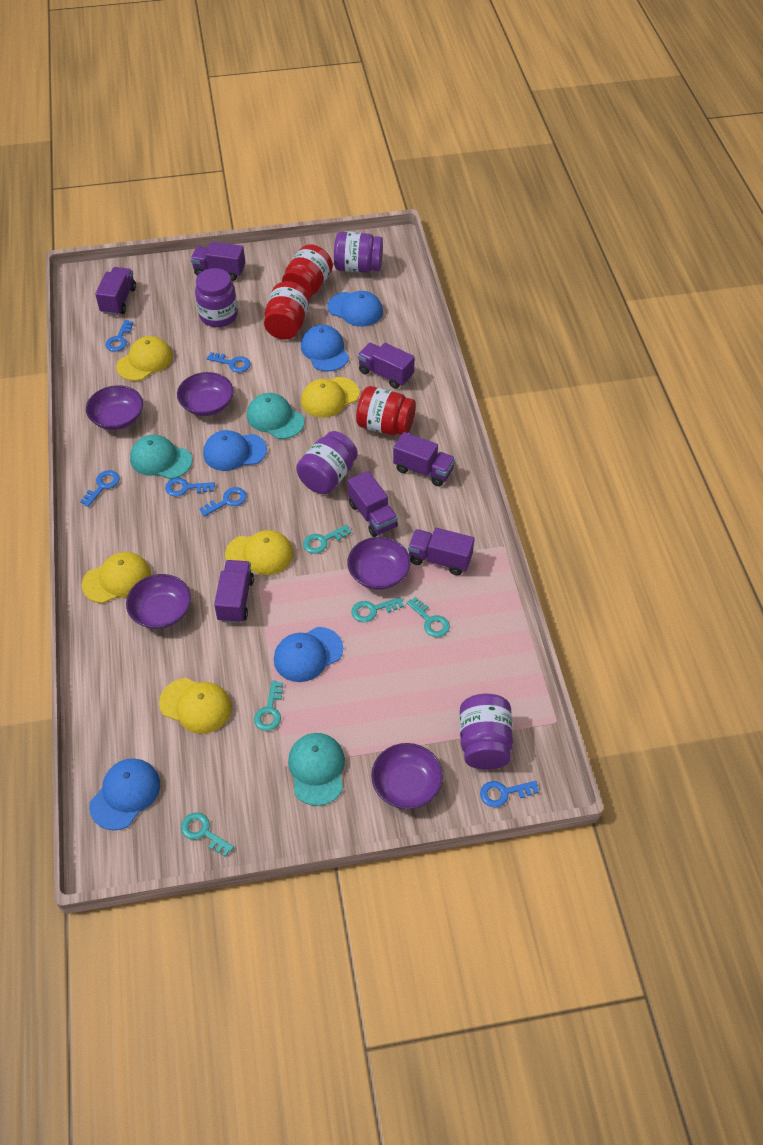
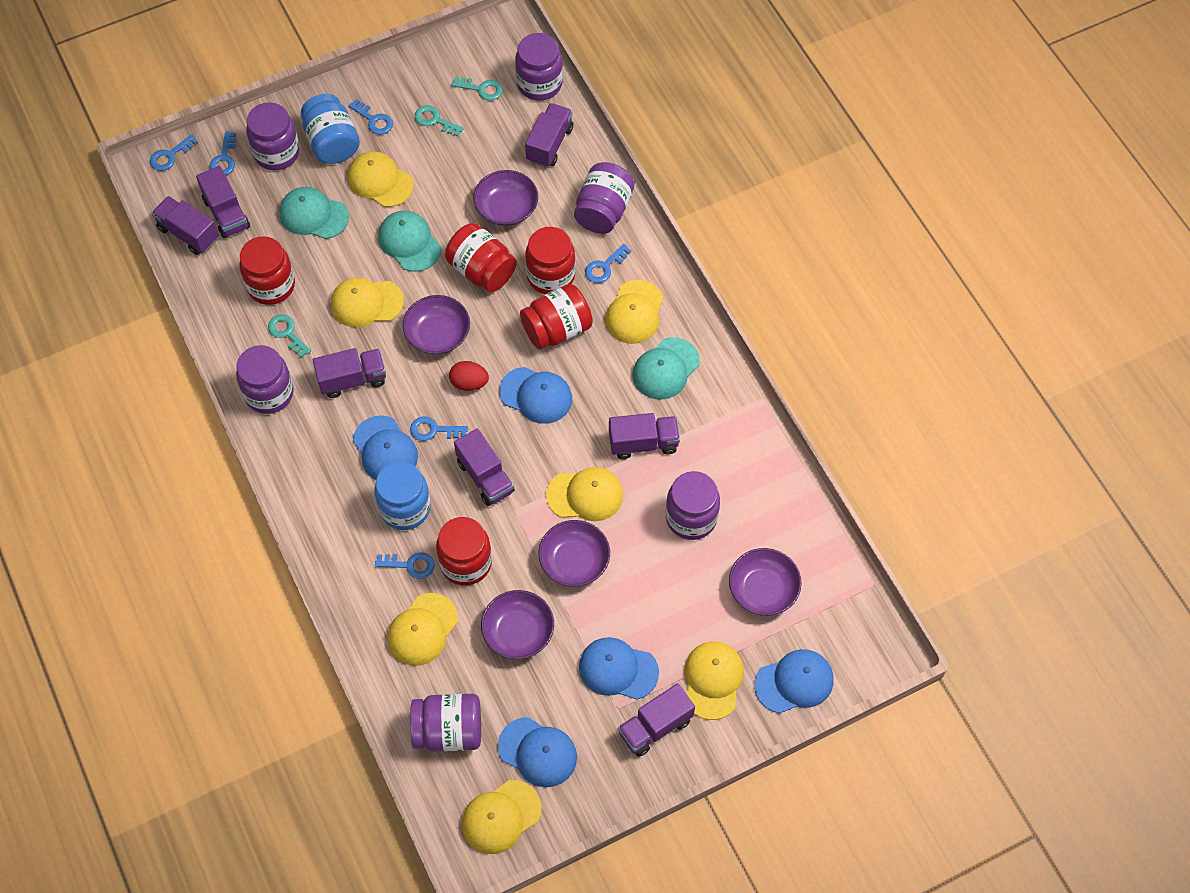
blue jar: 0 -> 2
purple jar: 4 -> 6
red egg: 0 -> 1
red jar: 3 -> 5
turquoise key: 5 -> 3
yellow cap: 5 -> 7

